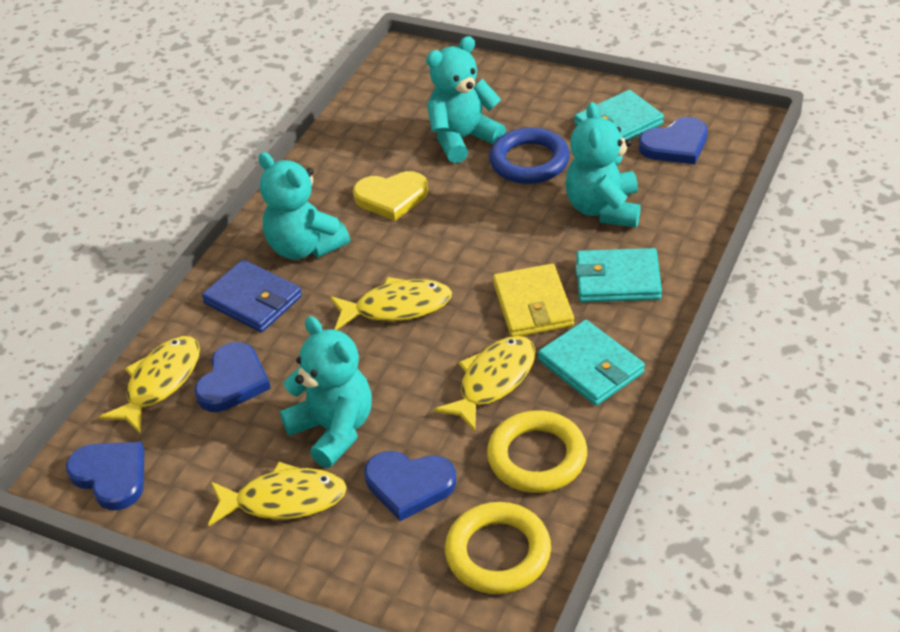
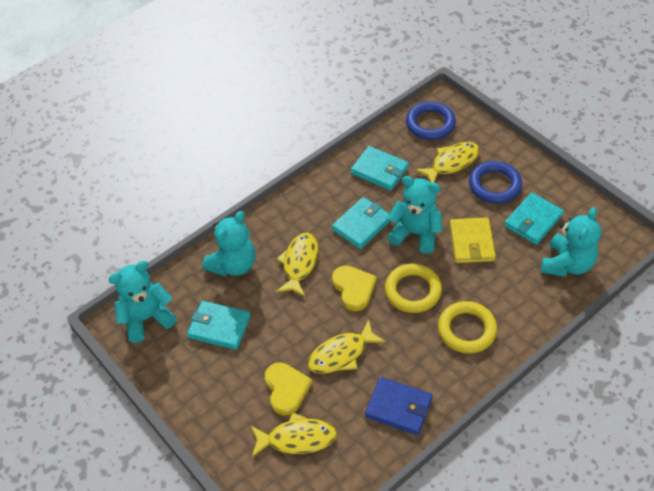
blue heart: 4 -> 0
blue ring: 1 -> 2
turquoise wallet: 3 -> 4
yellow heart: 1 -> 2

